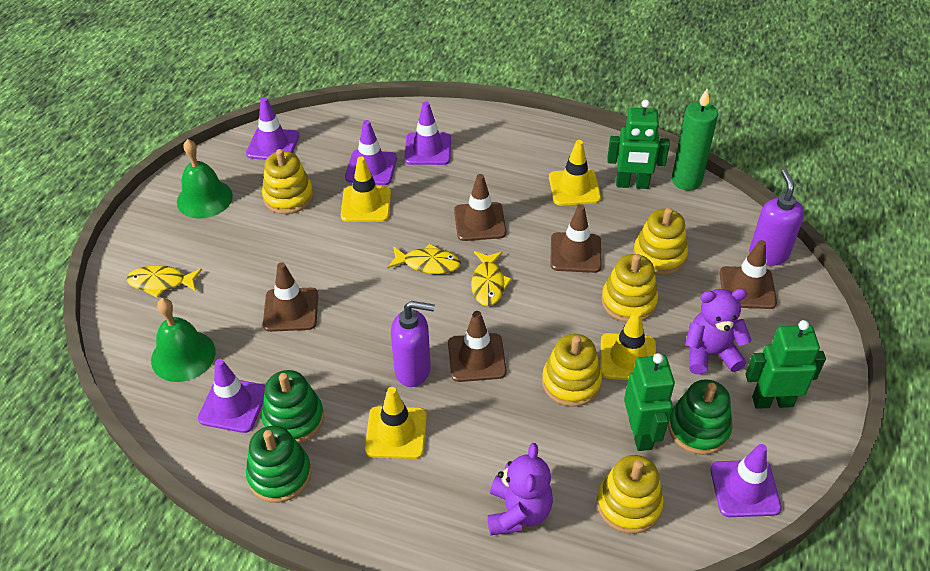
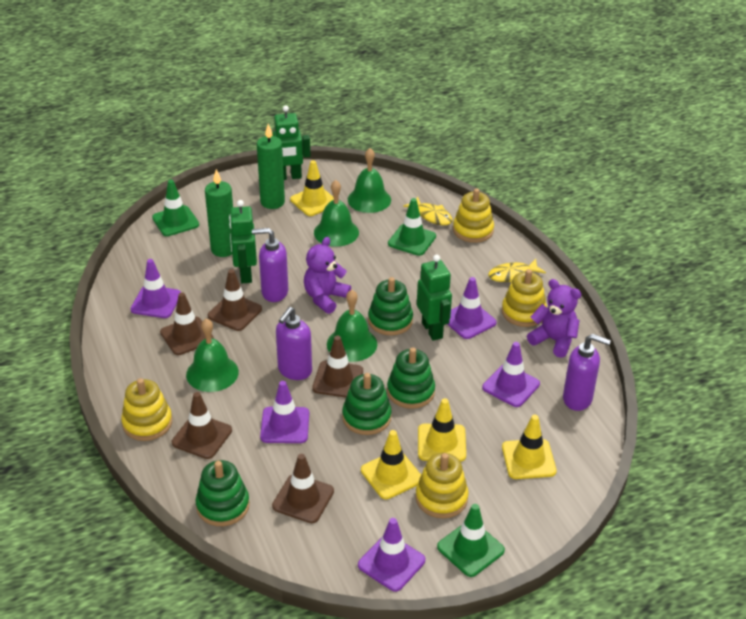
green bell: 2 -> 4
green candle: 1 -> 2
green stacking toy: 3 -> 4
green traffic cone: 0 -> 3
purple soap dispenser: 2 -> 3
yellow fish: 3 -> 2
yellow stacking toy: 5 -> 4

